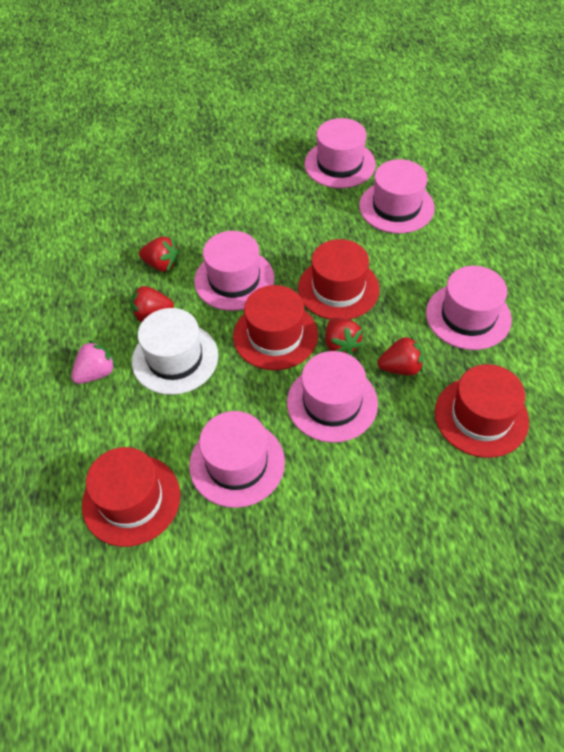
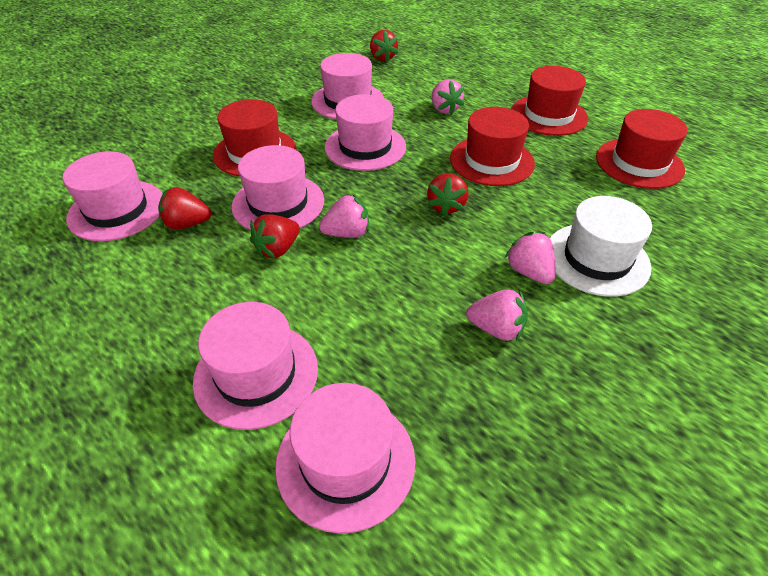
pink strawberry: 1 -> 4

